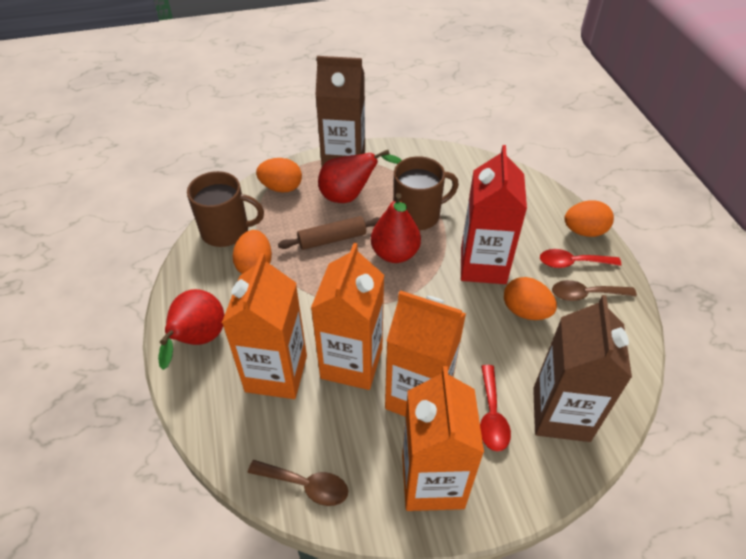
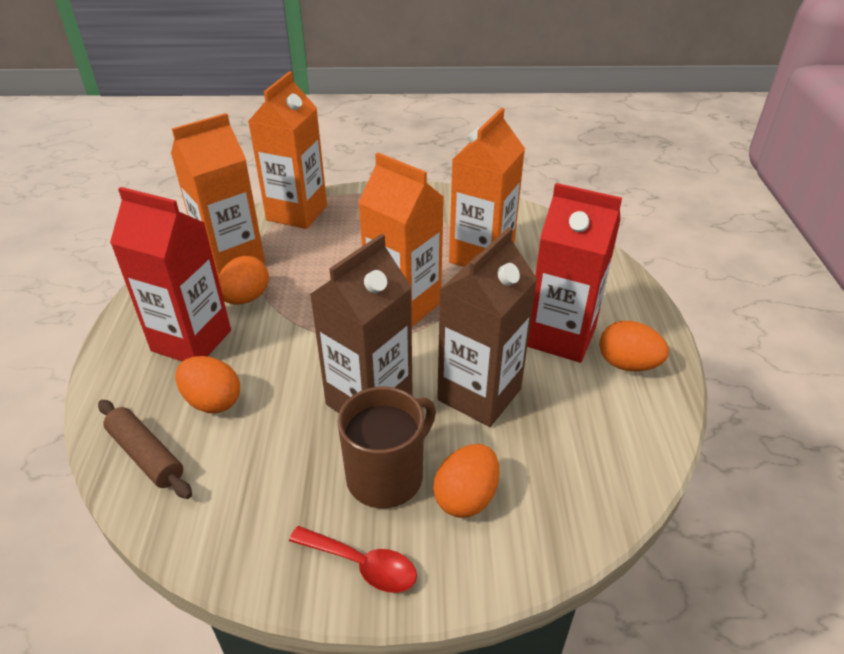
brown mug: 2 -> 1
brown spoon: 2 -> 0
red carton: 1 -> 2
red pear: 3 -> 0
red spoon: 2 -> 1

